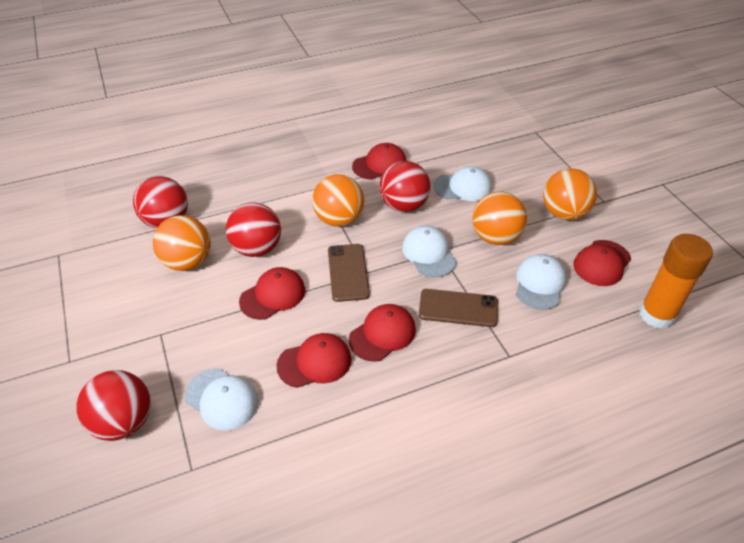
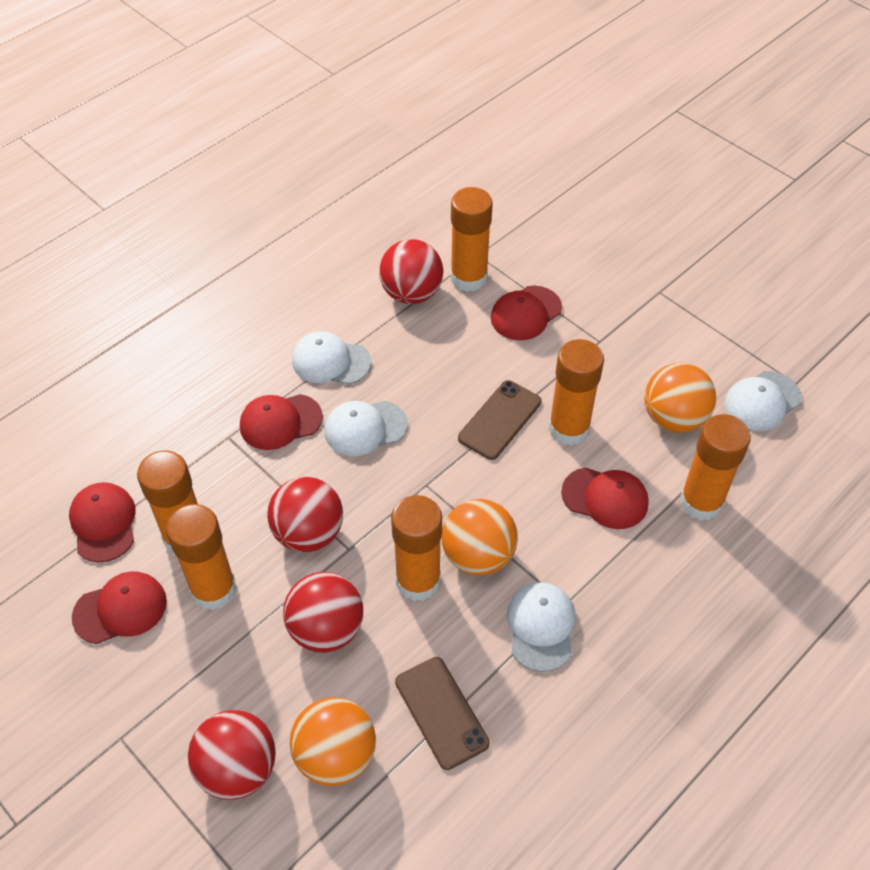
orange ball: 4 -> 3
orange glue stick: 1 -> 6

